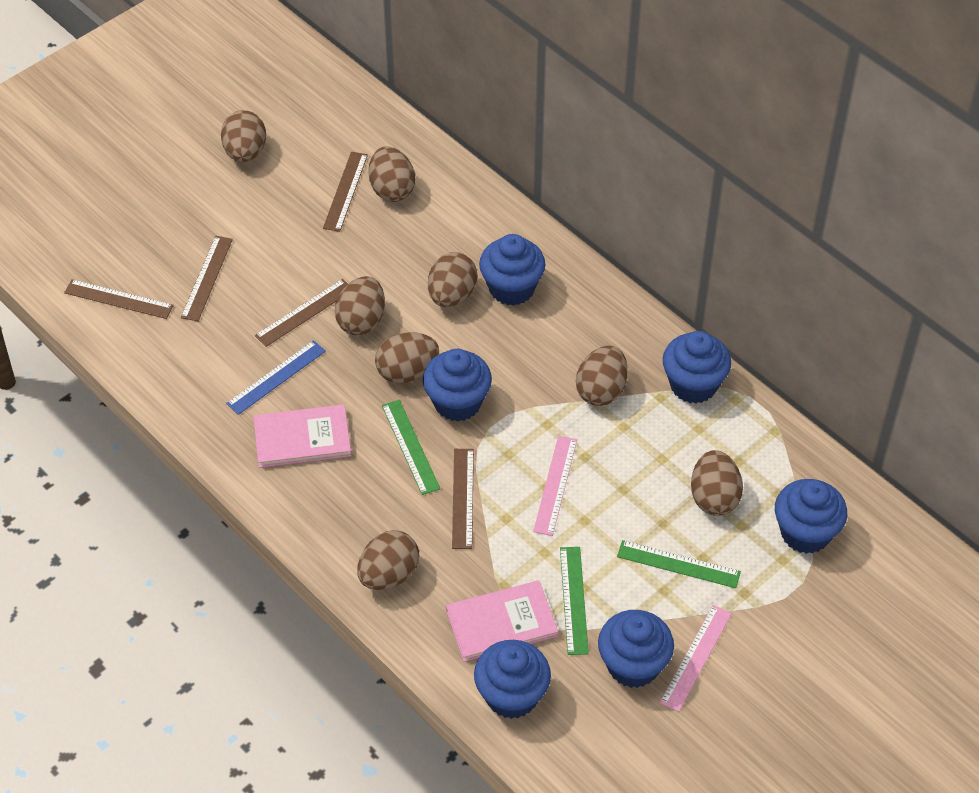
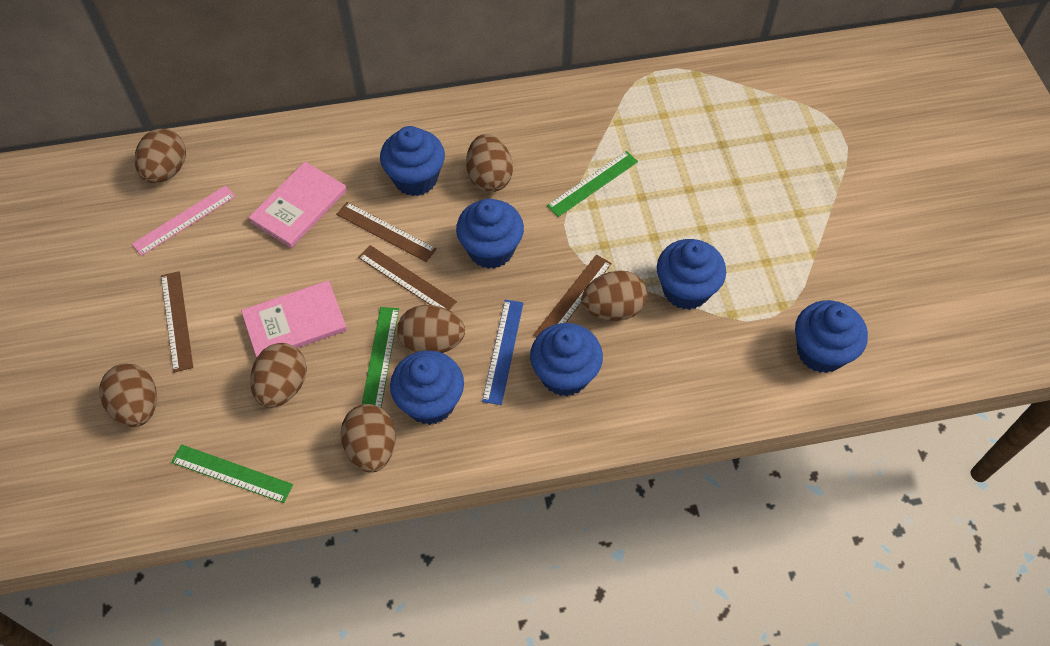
brown egg: 8 -> 7
brown ruler: 5 -> 4
pink ruler: 2 -> 1

